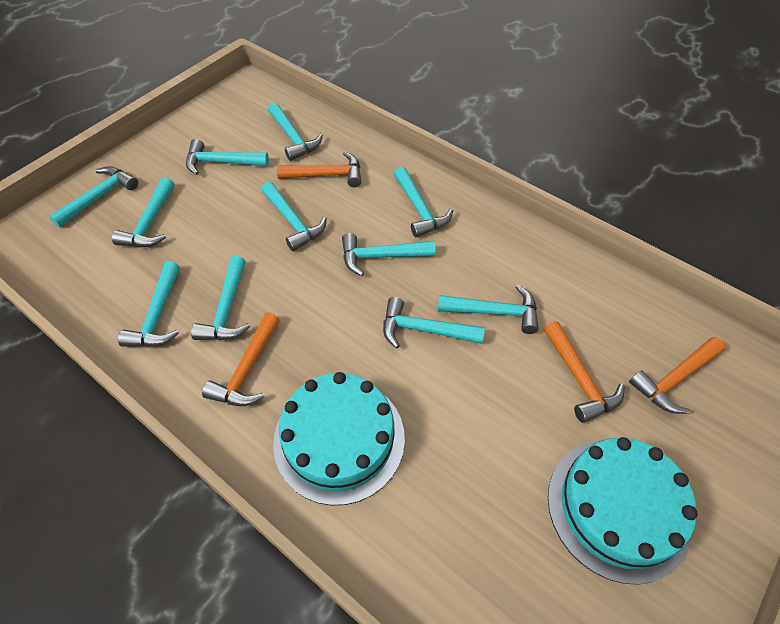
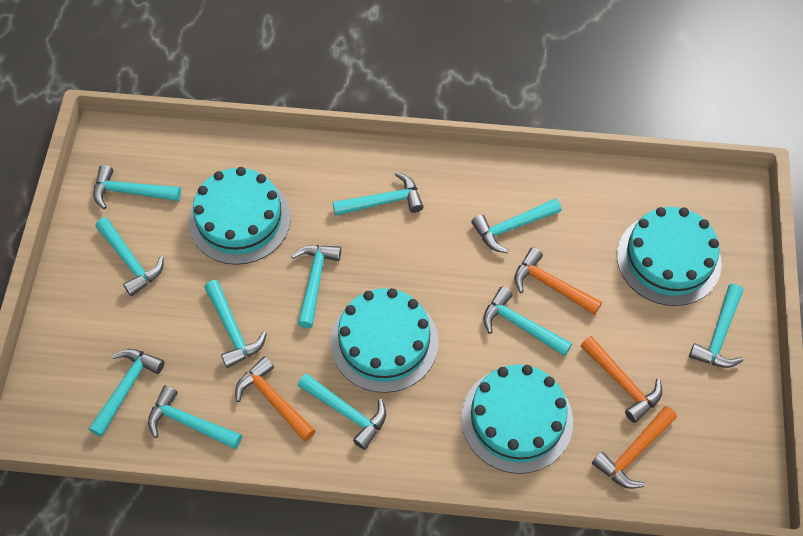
turquoise cake: 2 -> 4

